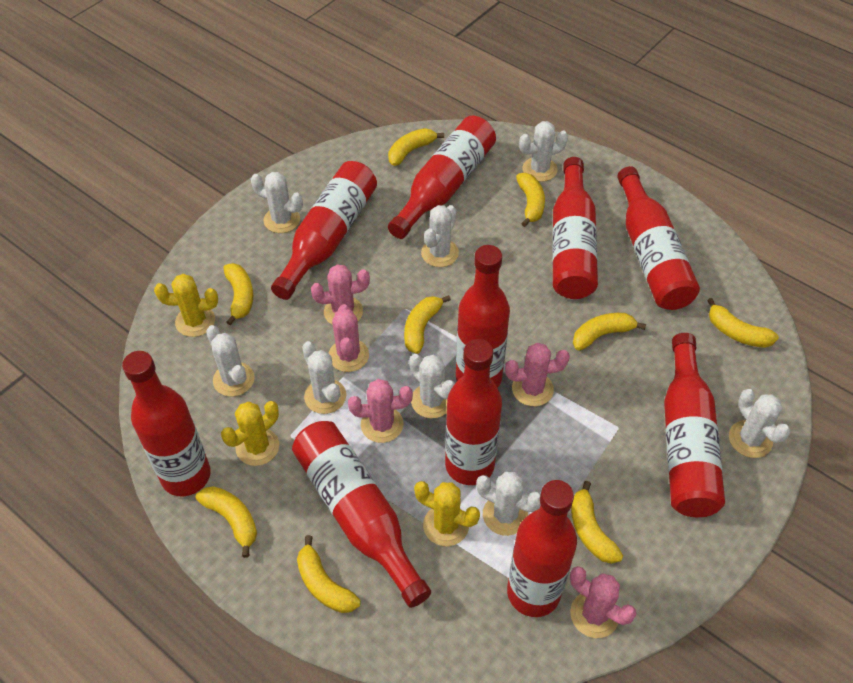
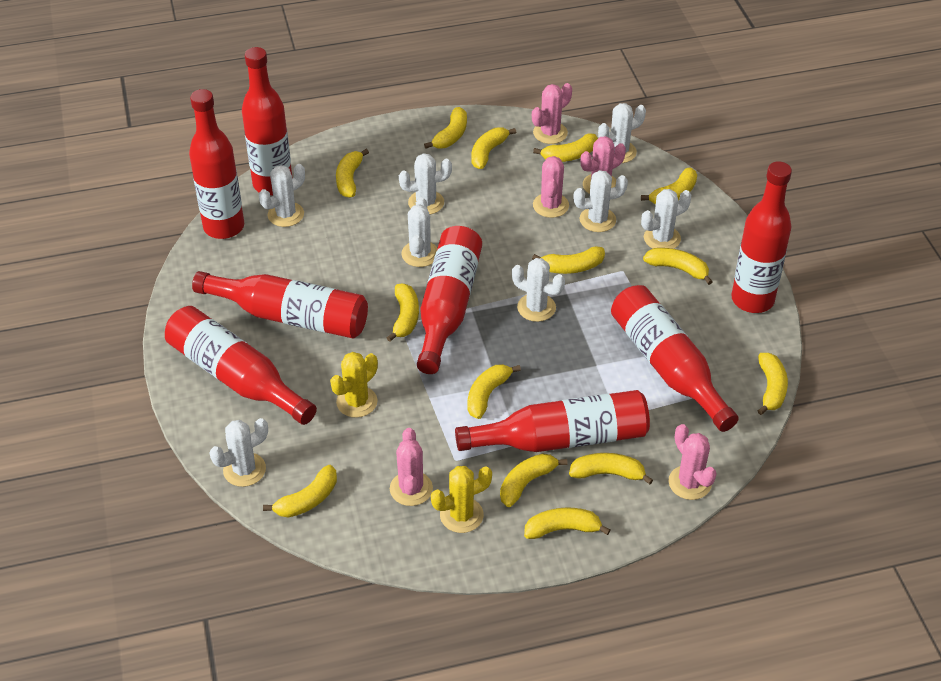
red bottle: 10 -> 8
yellow banana: 9 -> 14
yellow cactus: 3 -> 2

